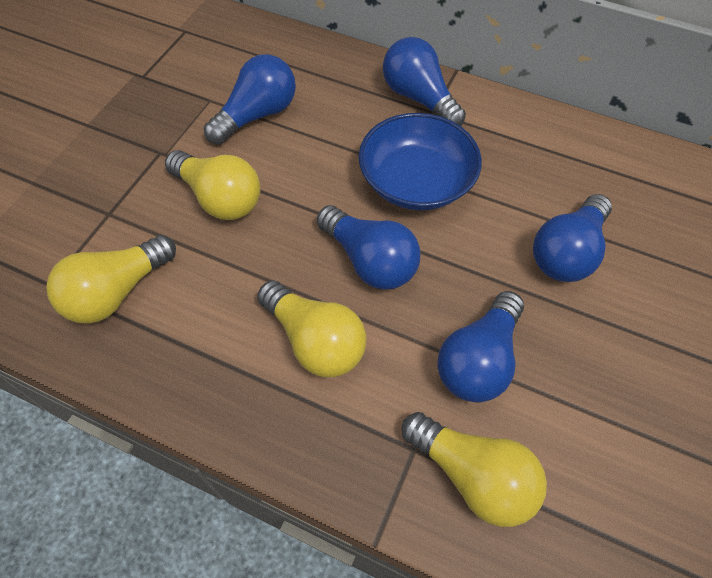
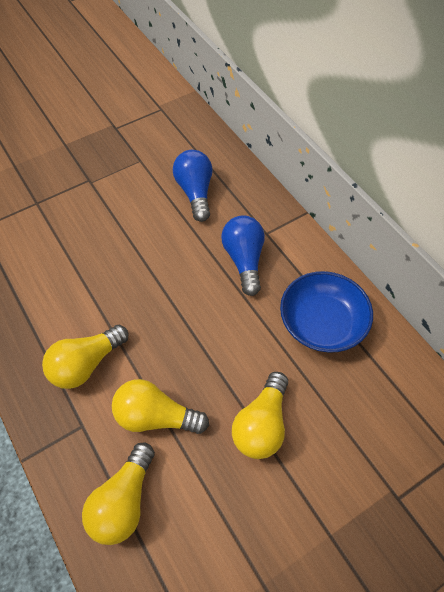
blue light bulb: 5 -> 2

